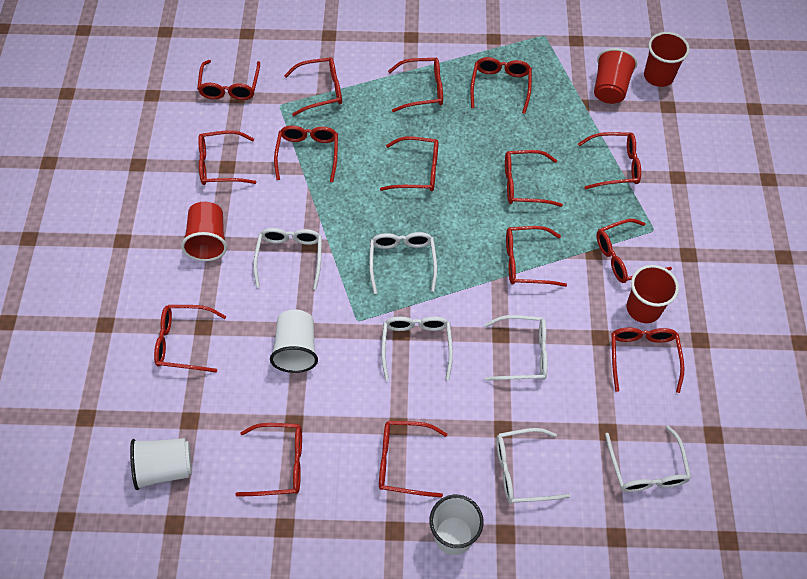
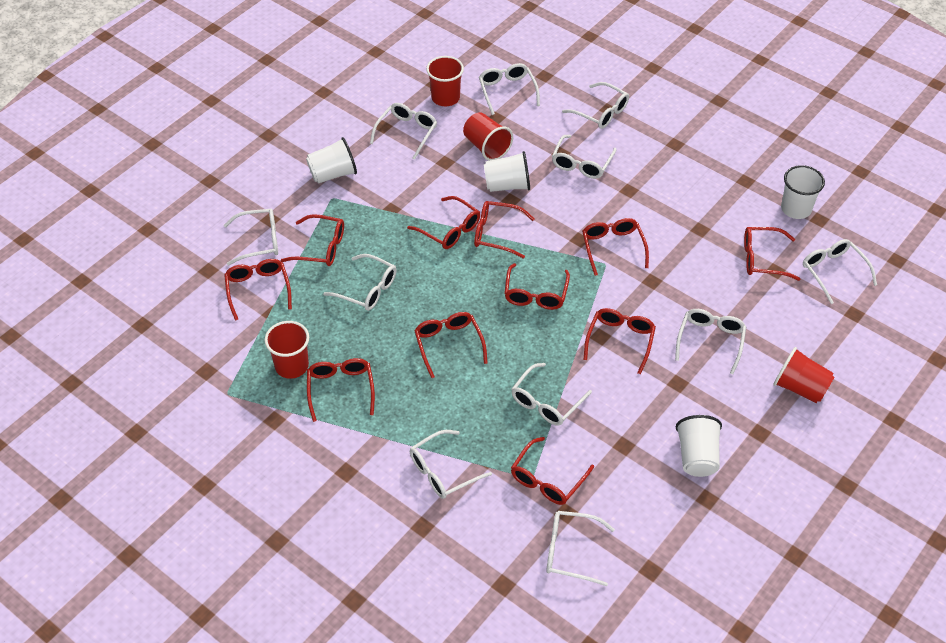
red glasses: 15 -> 11
white cup: 3 -> 4
white glasses: 6 -> 11

